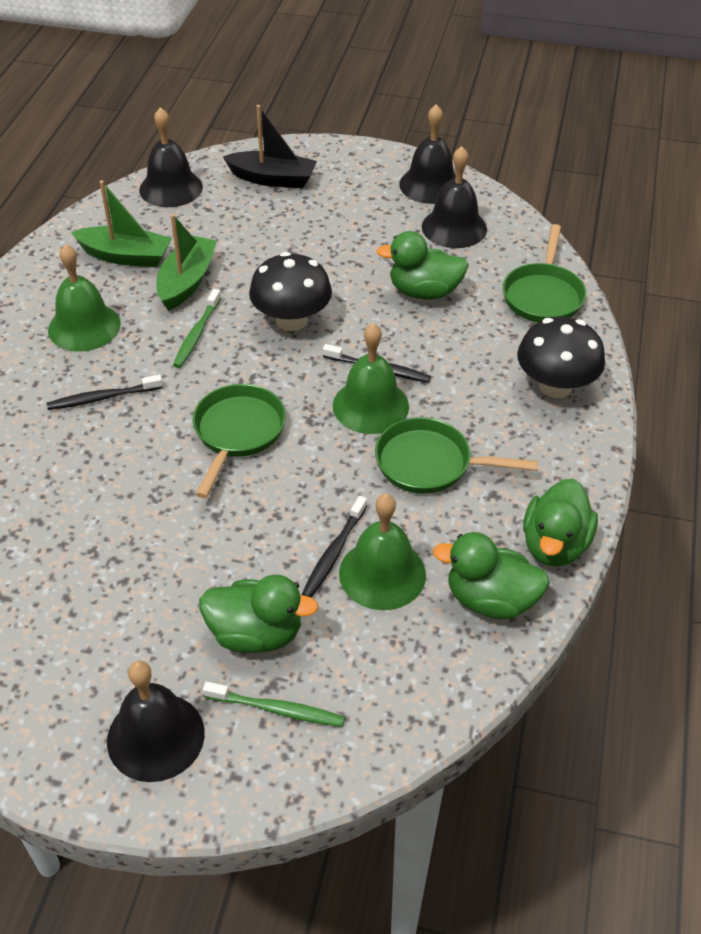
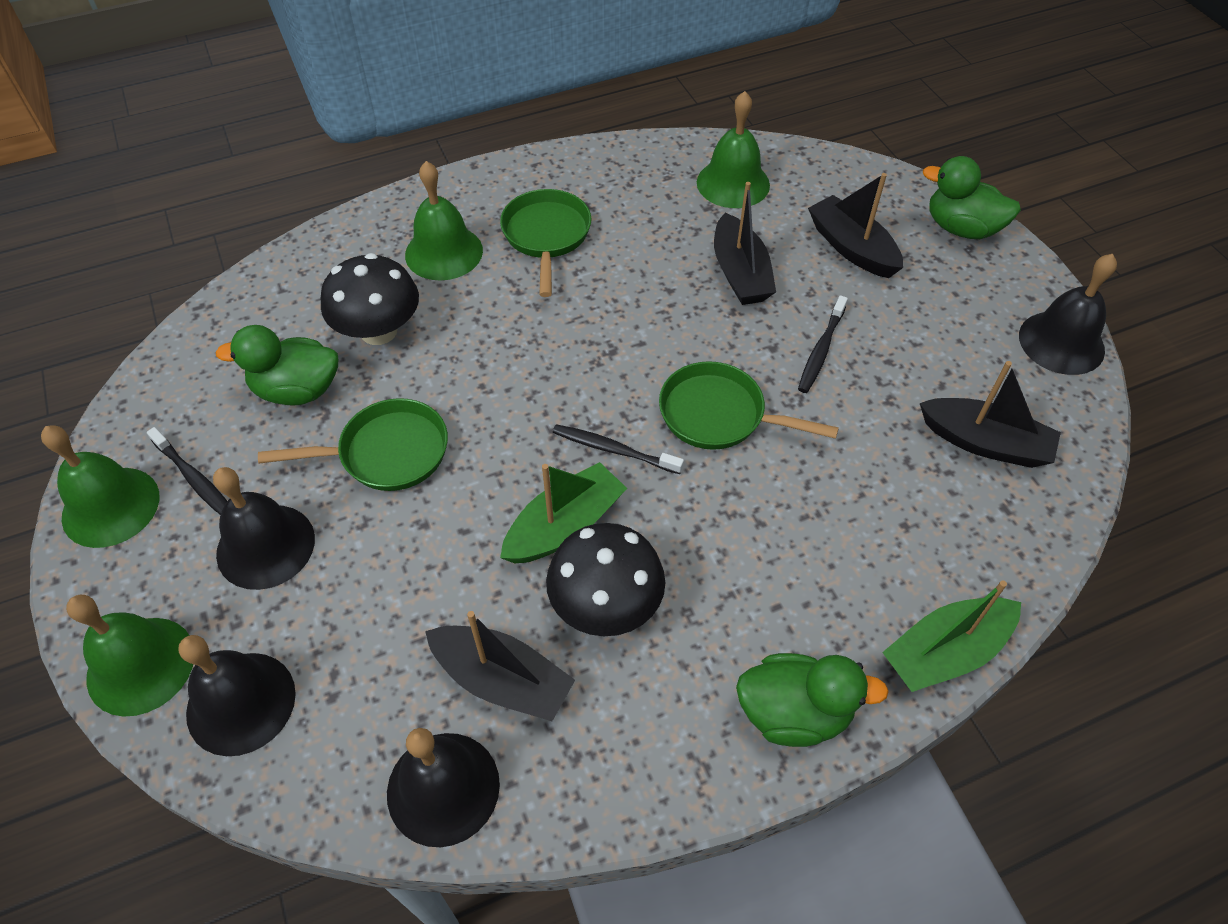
black boat: 1 -> 4
green bell: 3 -> 4
green duck: 4 -> 3
green toothbrush: 2 -> 0

